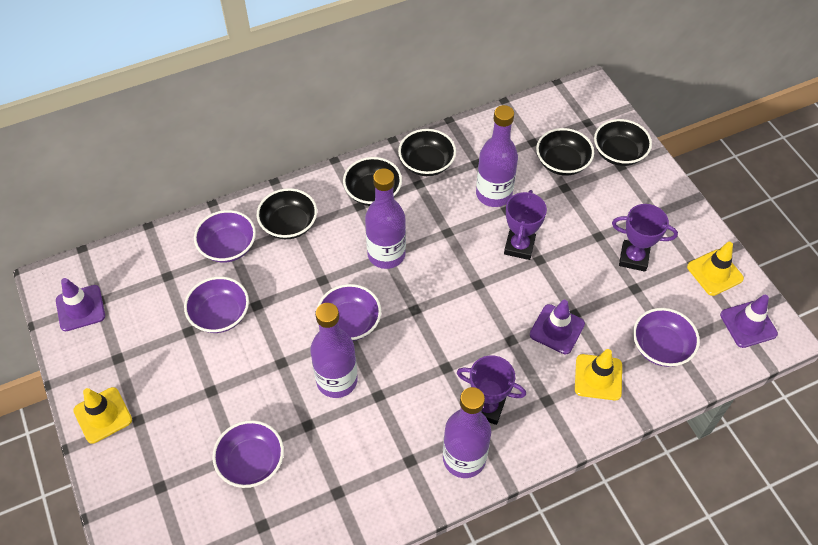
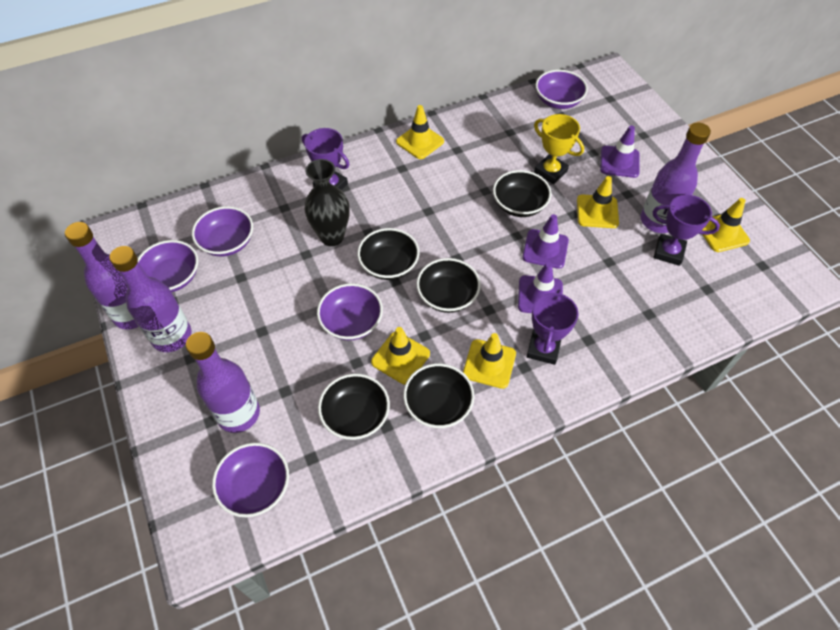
black vase: 0 -> 1
yellow traffic cone: 3 -> 5
yellow trophy: 0 -> 1

